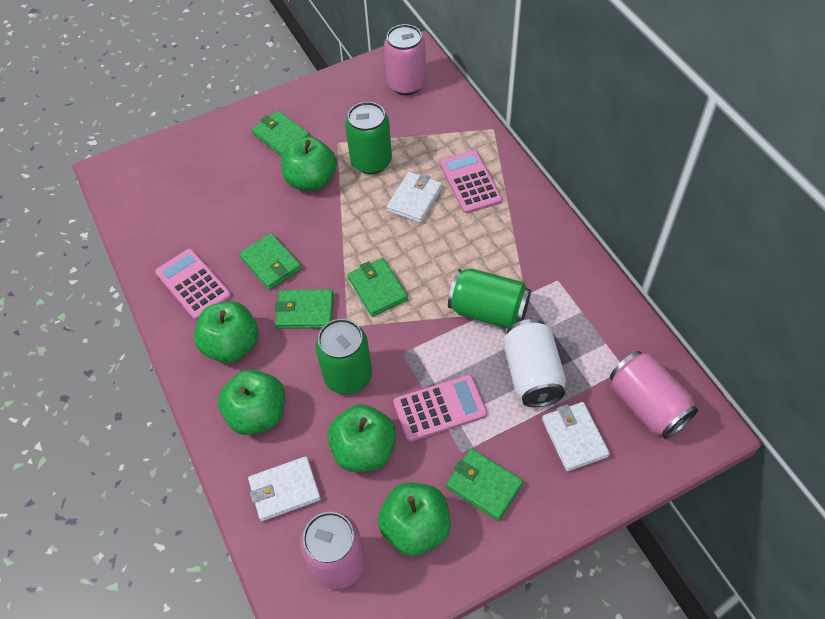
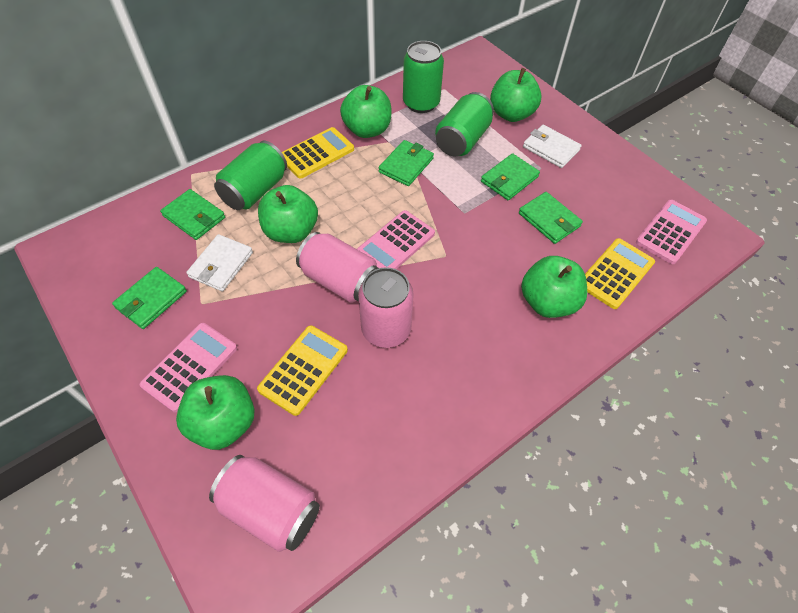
white can: 1 -> 0
white wallet: 3 -> 2
yellow calculator: 0 -> 3

